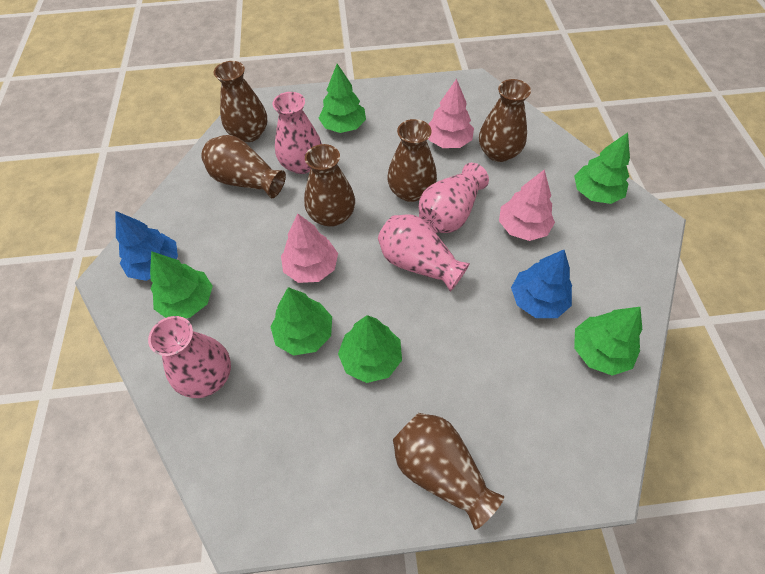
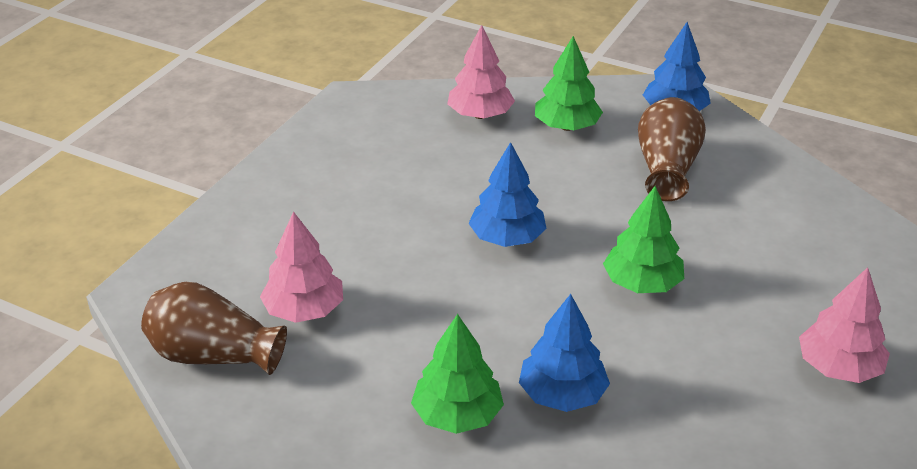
blue tree: 2 -> 3
brown vase: 6 -> 2
green tree: 6 -> 3
pink vase: 4 -> 0

